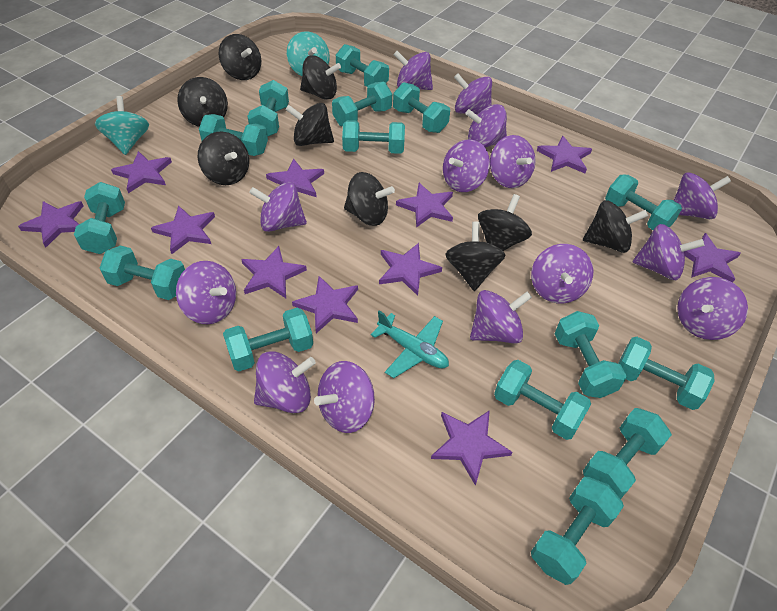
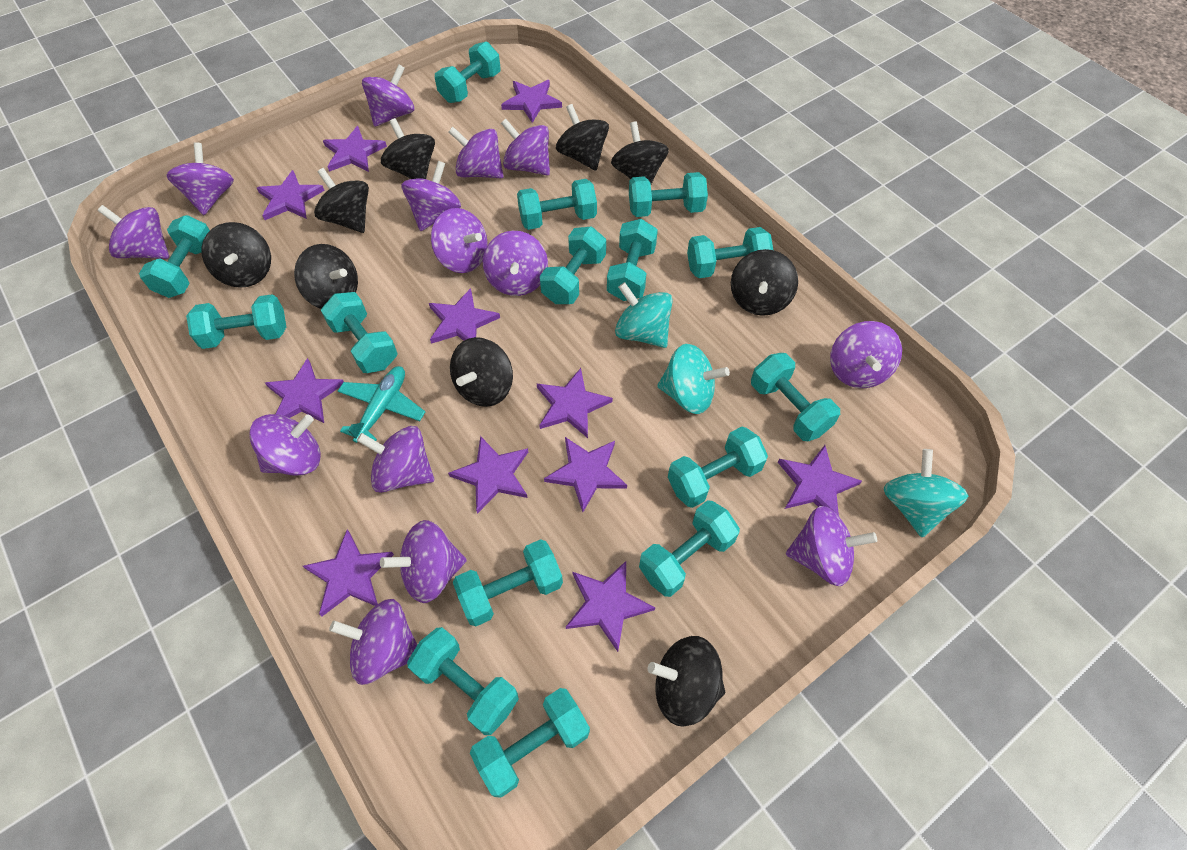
turquoise spinning top: 2 -> 3

